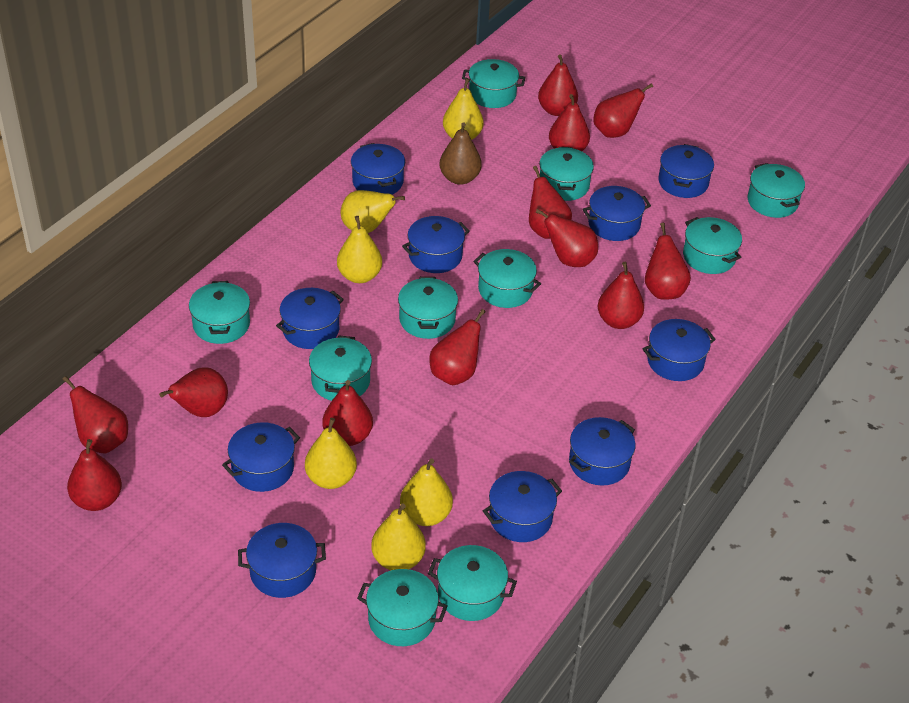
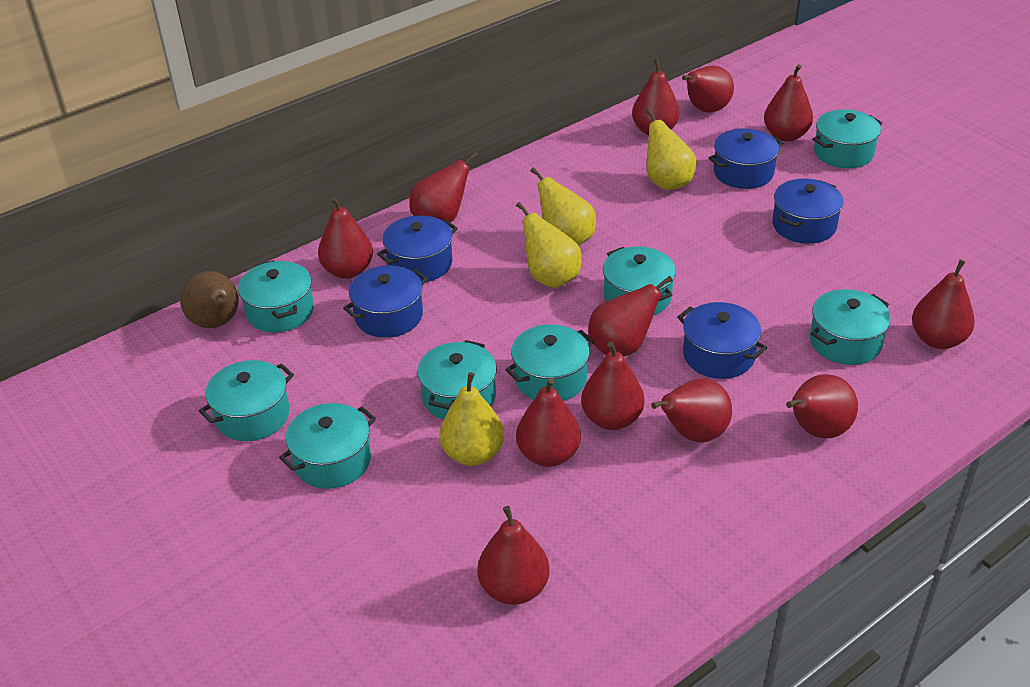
blue pot: 10 -> 5
turquoise pot: 10 -> 8
yellow pear: 6 -> 4

